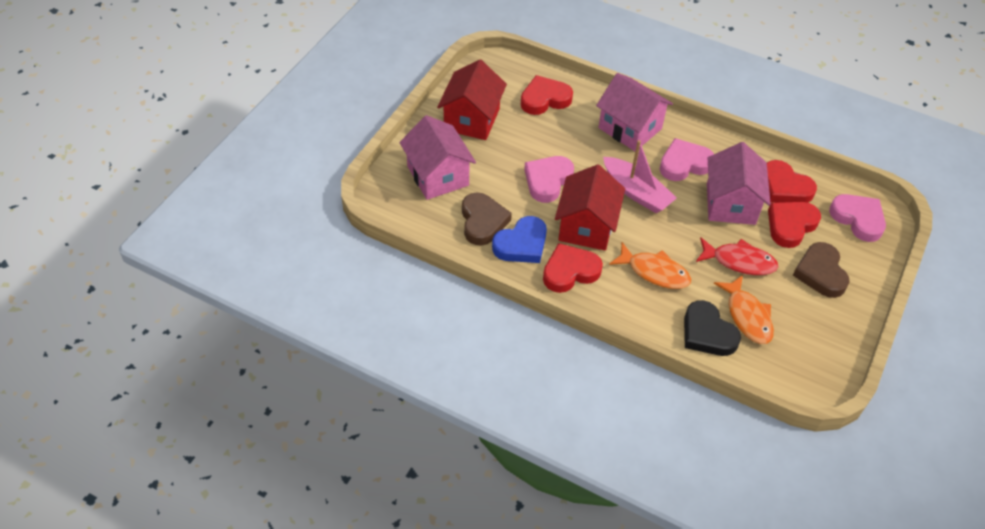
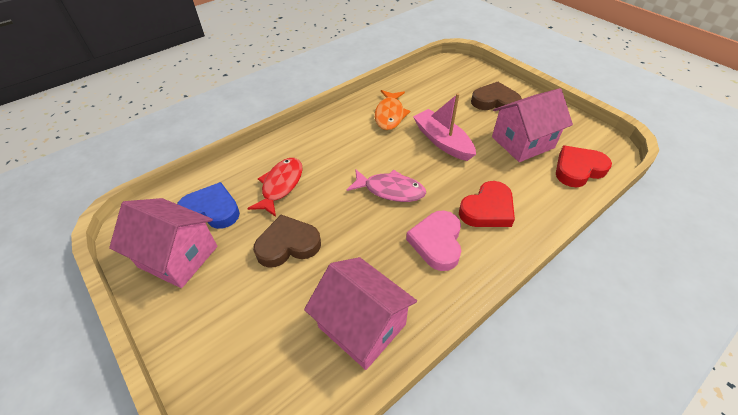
black heart: 1 -> 0
orange fish: 2 -> 1
pink fish: 0 -> 1
pink heart: 3 -> 1
red heart: 4 -> 2
red house: 2 -> 0

